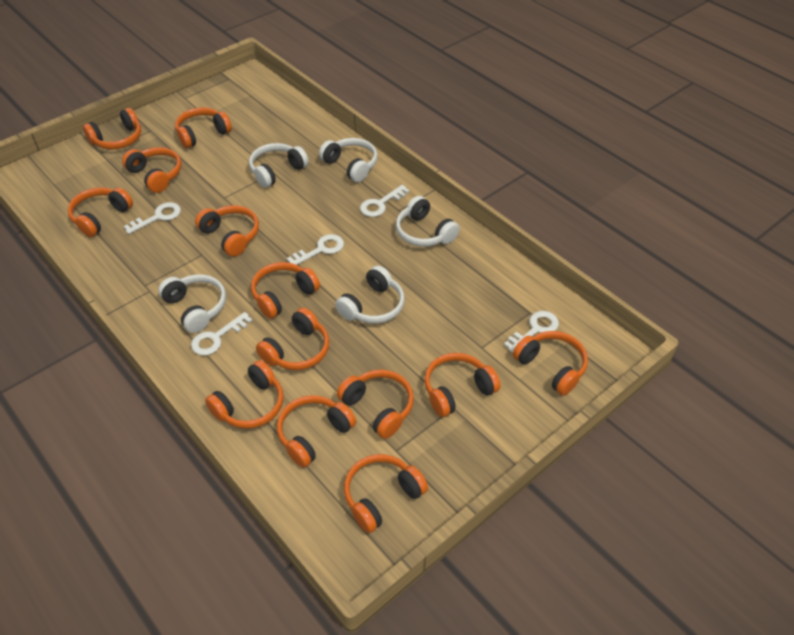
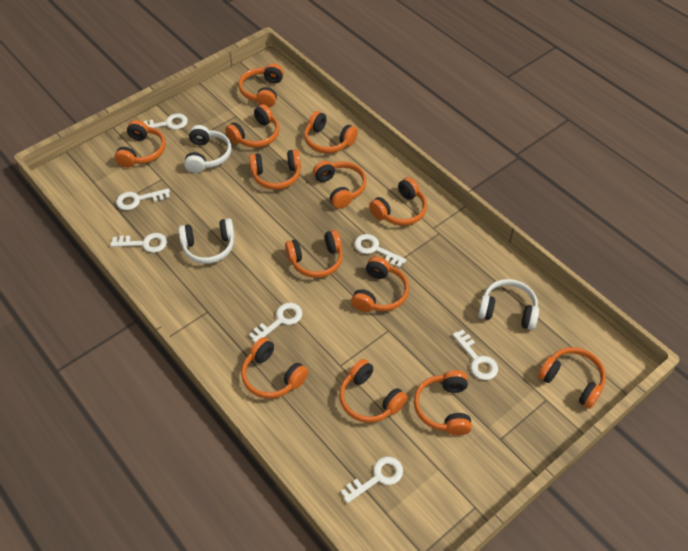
white headphones: 5 -> 3
white key: 5 -> 7

